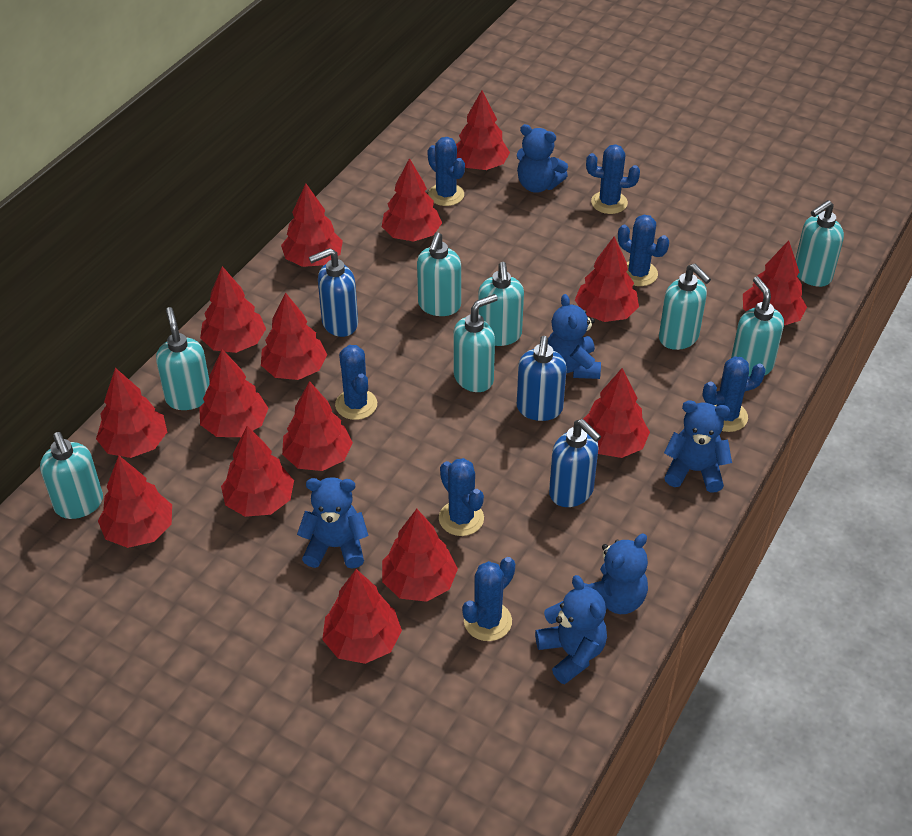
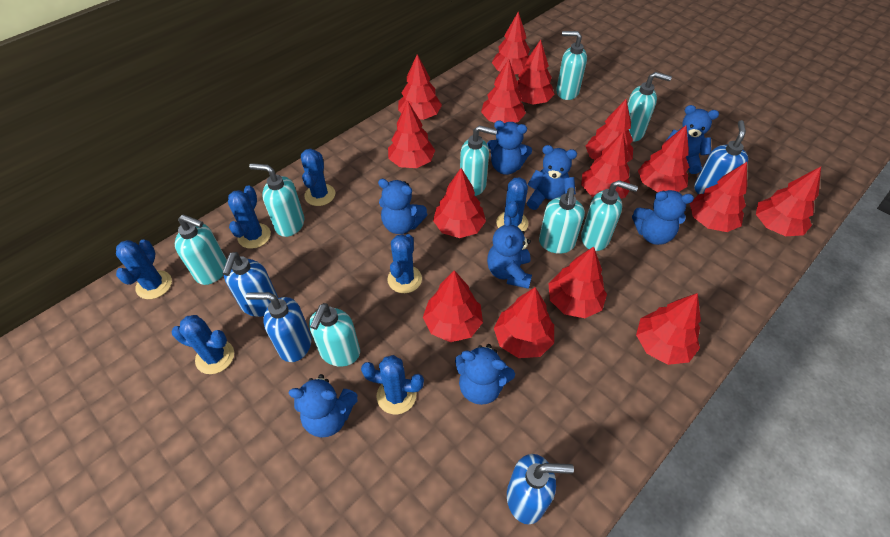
blue soap dispenser: 3 -> 4
blue teddy bear: 6 -> 8

